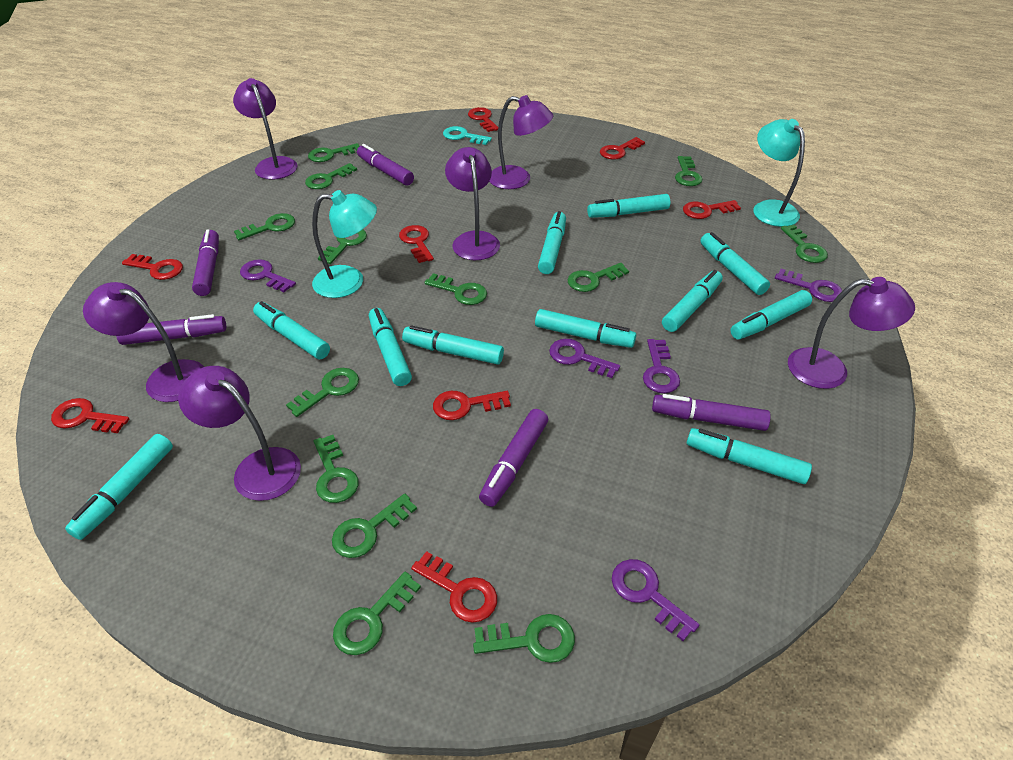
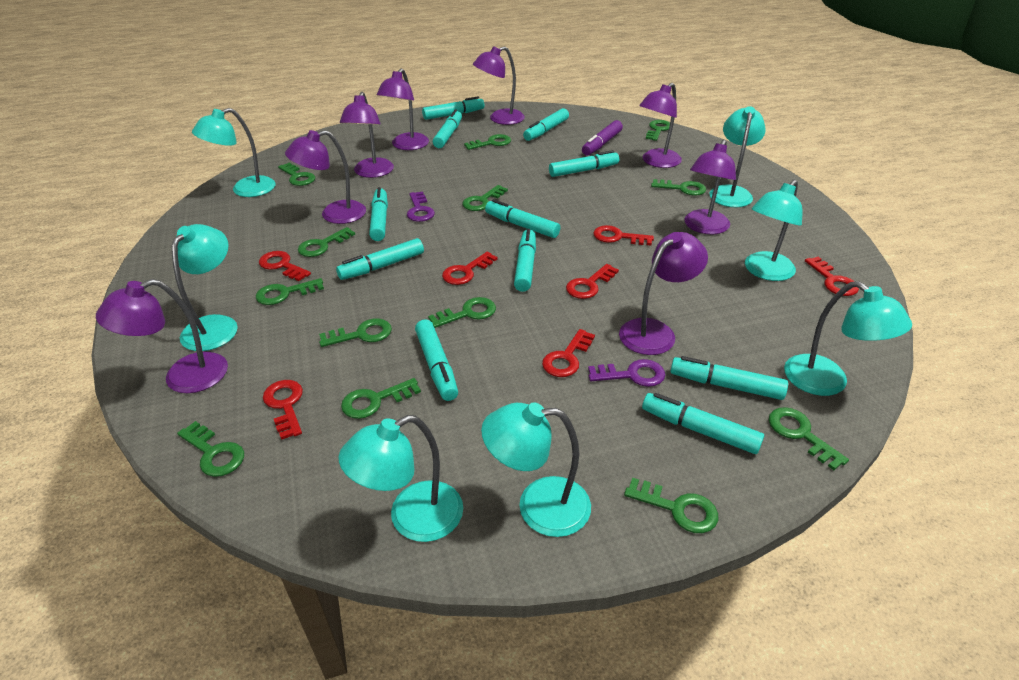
purple key: 5 -> 2
purple lamp: 6 -> 8
purple marker: 5 -> 1
red key: 8 -> 7
turquoise key: 1 -> 0
turquoise lamp: 2 -> 7

